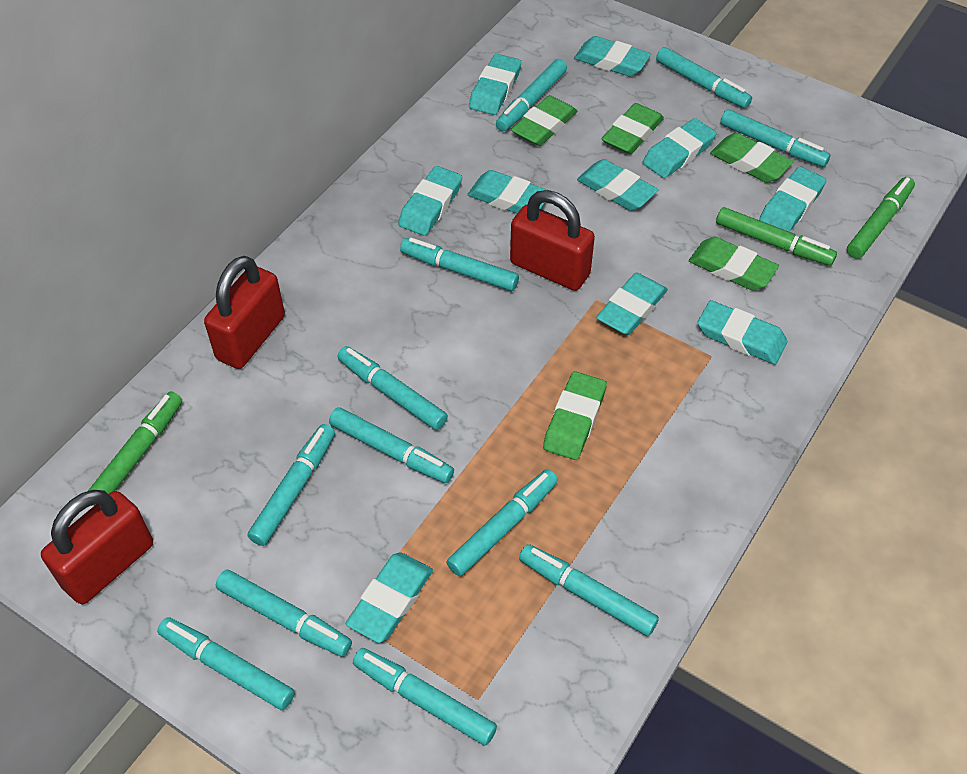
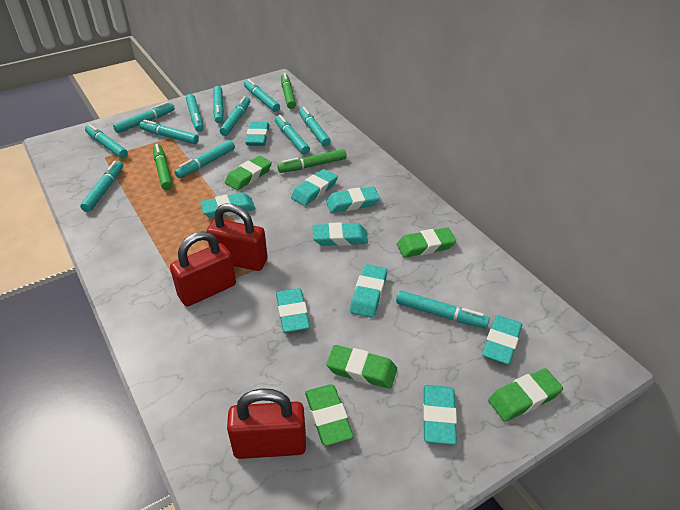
turquoise eraser: 10 -> 9

